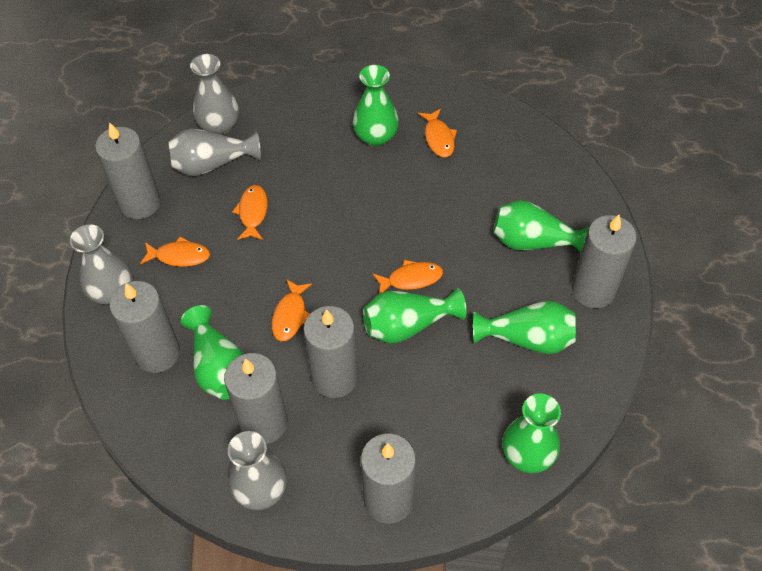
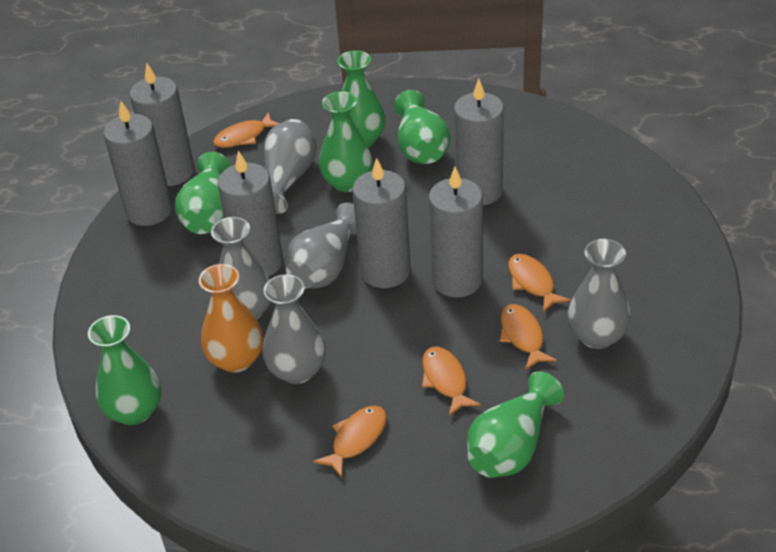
grey vase: 4 -> 5
orange vase: 0 -> 1

